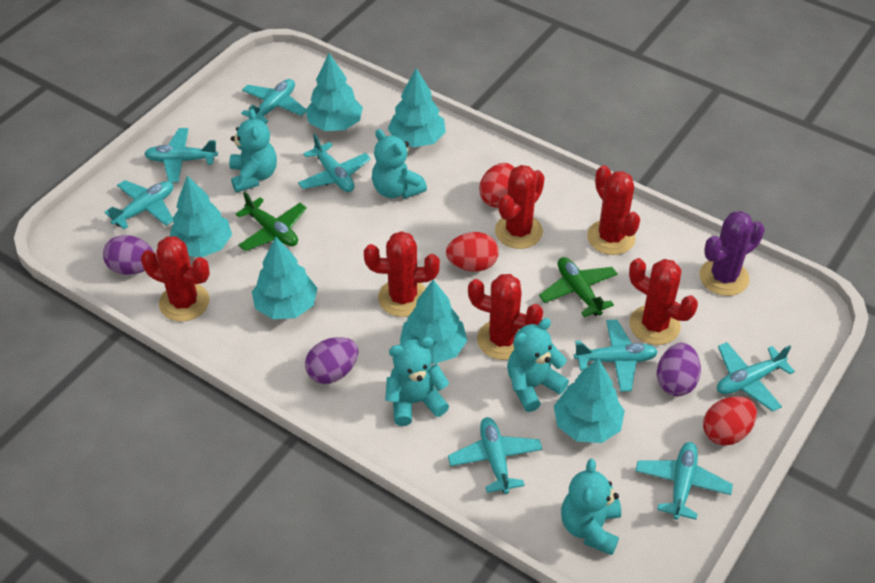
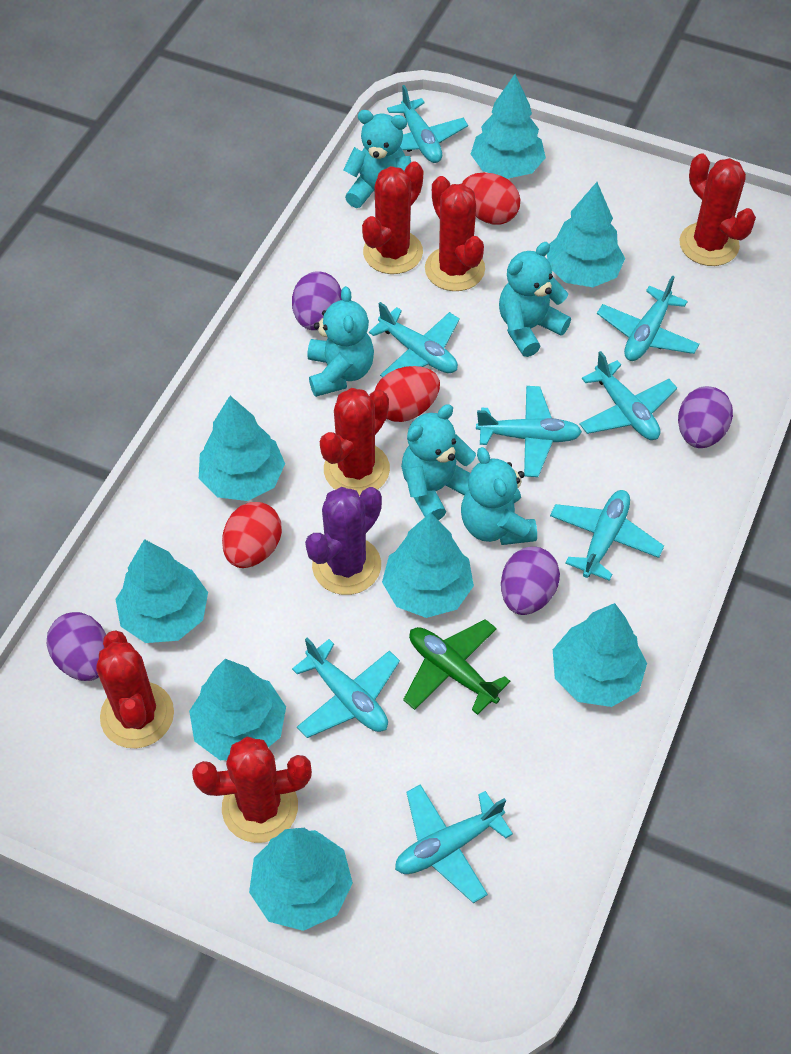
green plane: 2 -> 1
purple egg: 3 -> 4
turquoise tree: 6 -> 8

